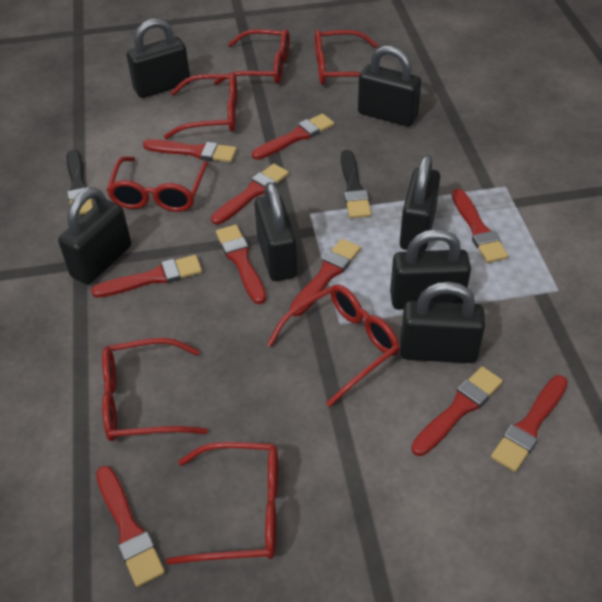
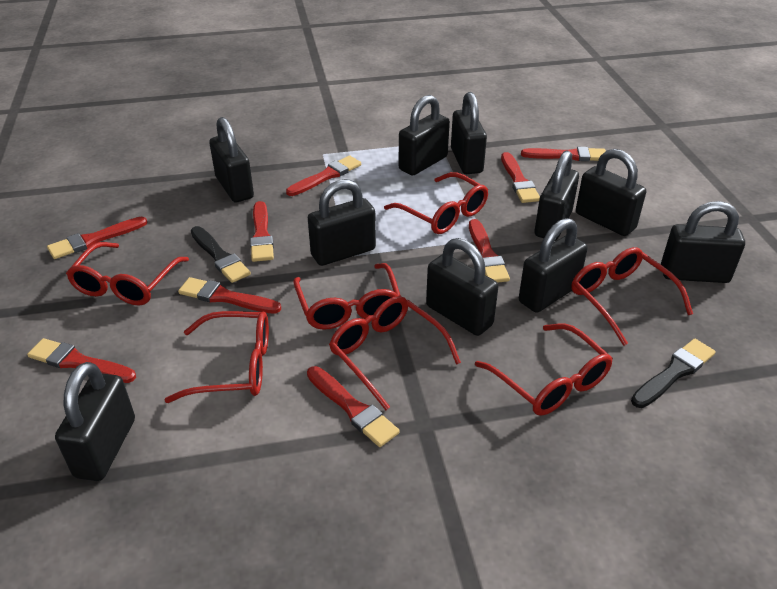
black padlock: 7 -> 10
red brush: 10 -> 9

